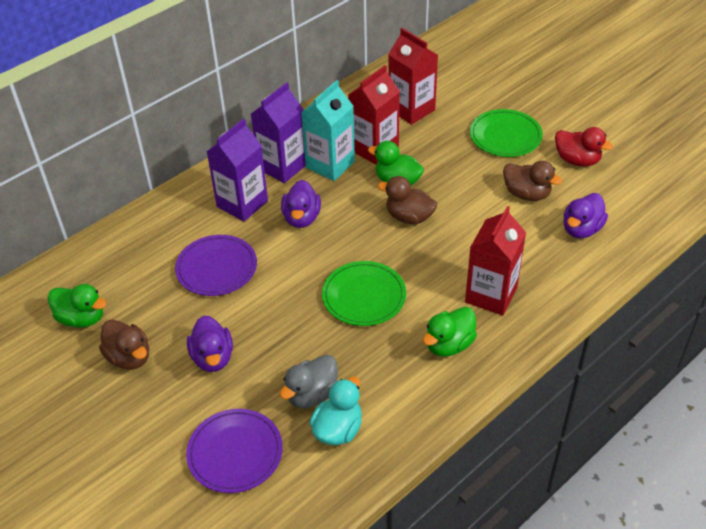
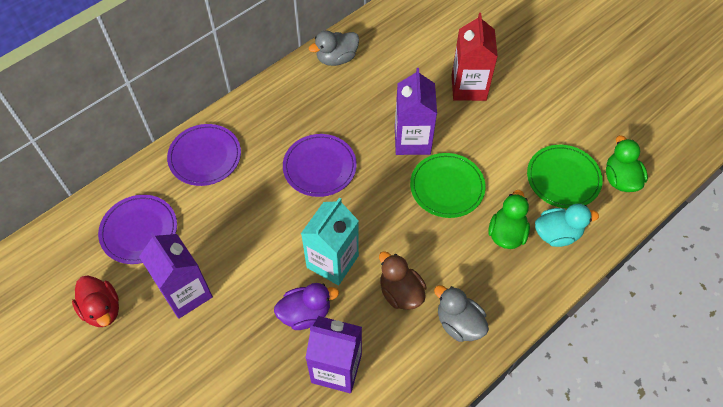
brown duck: 3 -> 1
green duck: 3 -> 2
grey duck: 1 -> 2
purple carton: 2 -> 3
purple duck: 3 -> 1
purple plate: 2 -> 3
red carton: 3 -> 1

